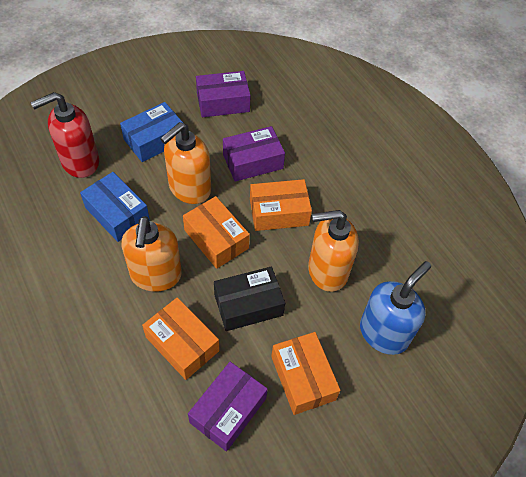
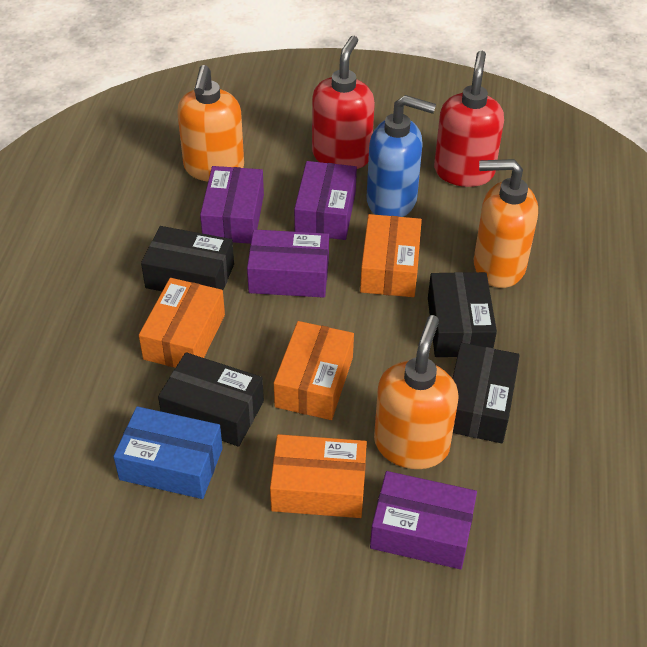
black box: 1 -> 4
blue box: 2 -> 1
purple box: 3 -> 4
red soap dispenser: 1 -> 2

